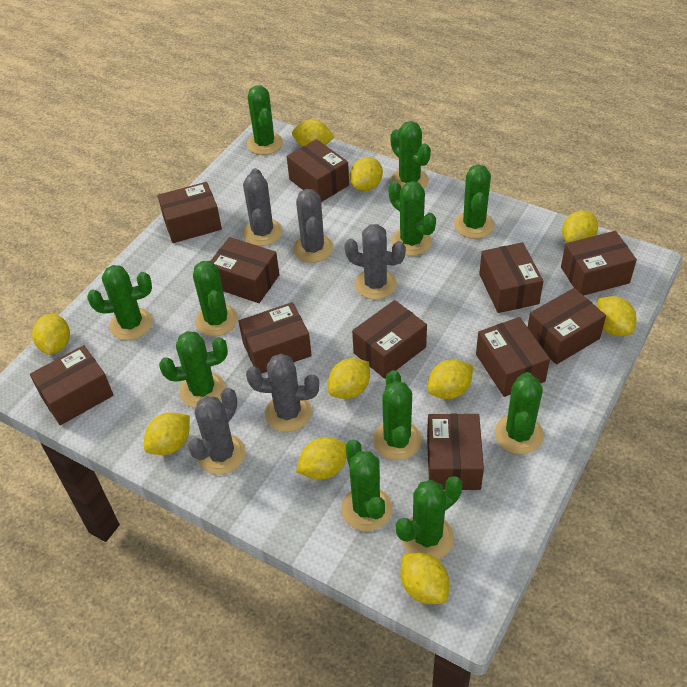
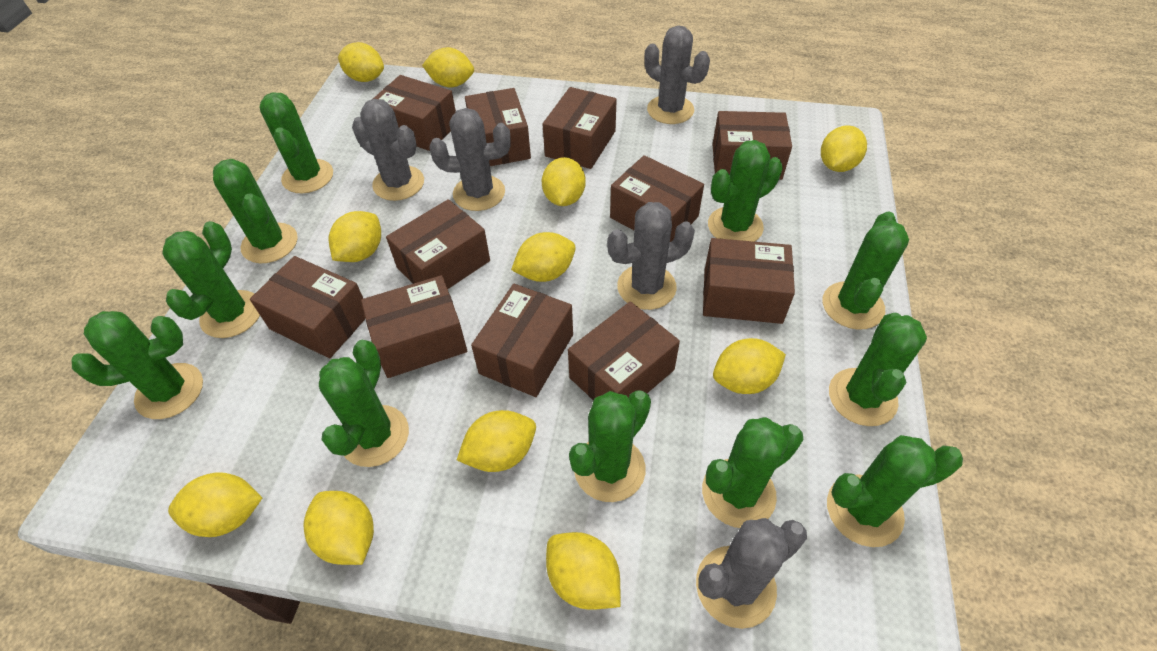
yellow lemon: 10 -> 11

